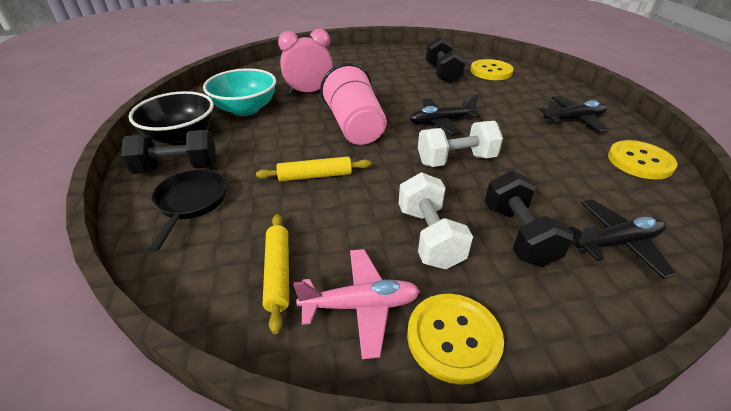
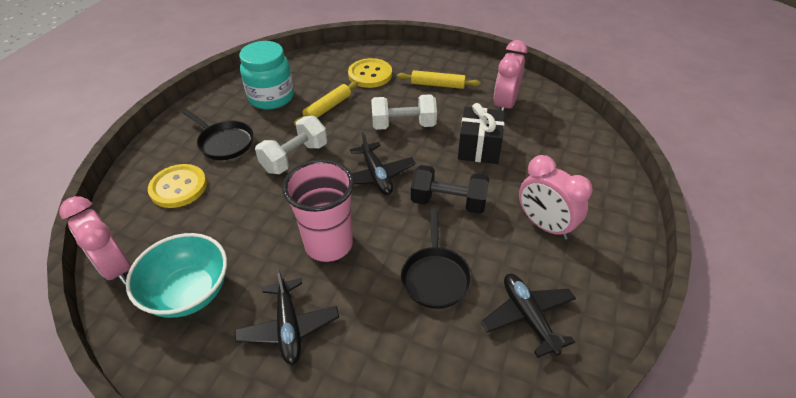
black bowl: 1 -> 0
black dumbbell: 3 -> 1
black gift: 0 -> 1
black pan: 1 -> 2
pink clock: 1 -> 3
pink plane: 1 -> 0
turquoise jar: 0 -> 1
yellow button: 3 -> 2

